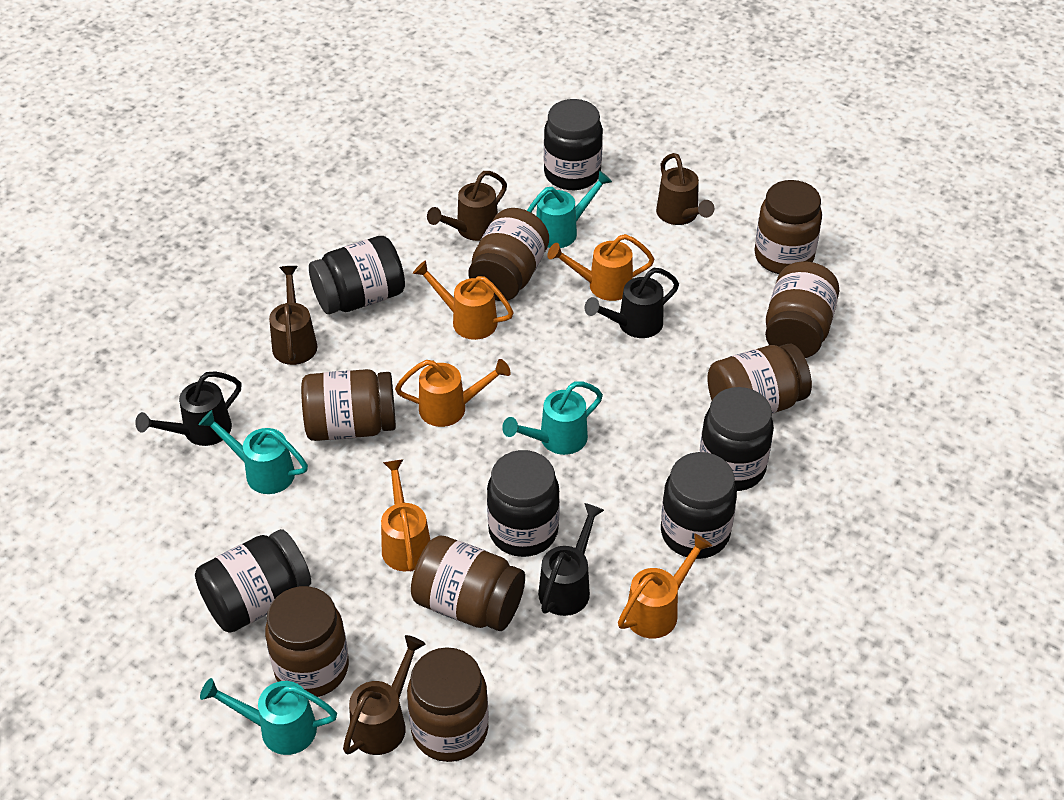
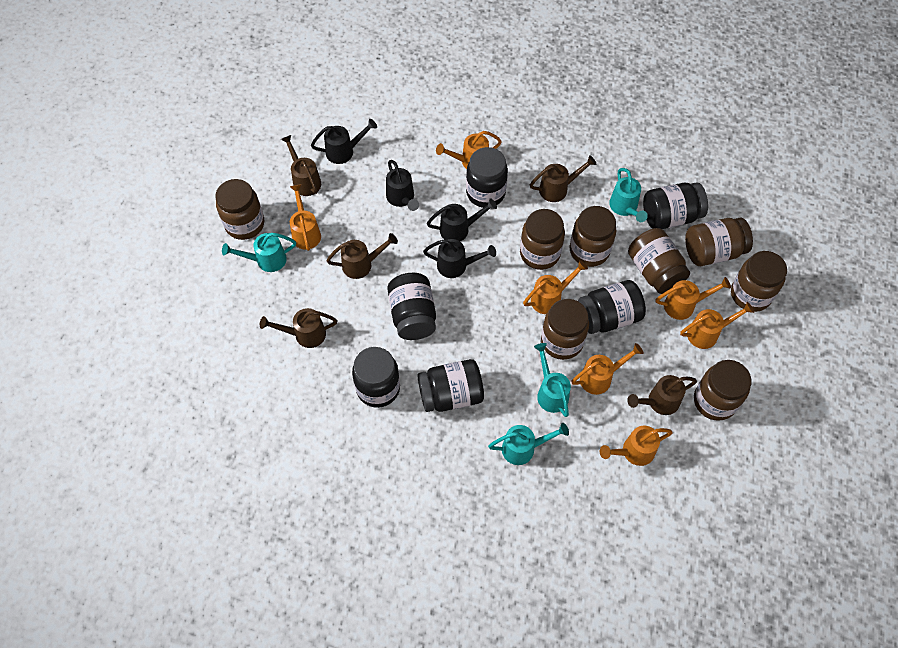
black watering can: 3 -> 4
brown watering can: 4 -> 5
orange watering can: 5 -> 7

